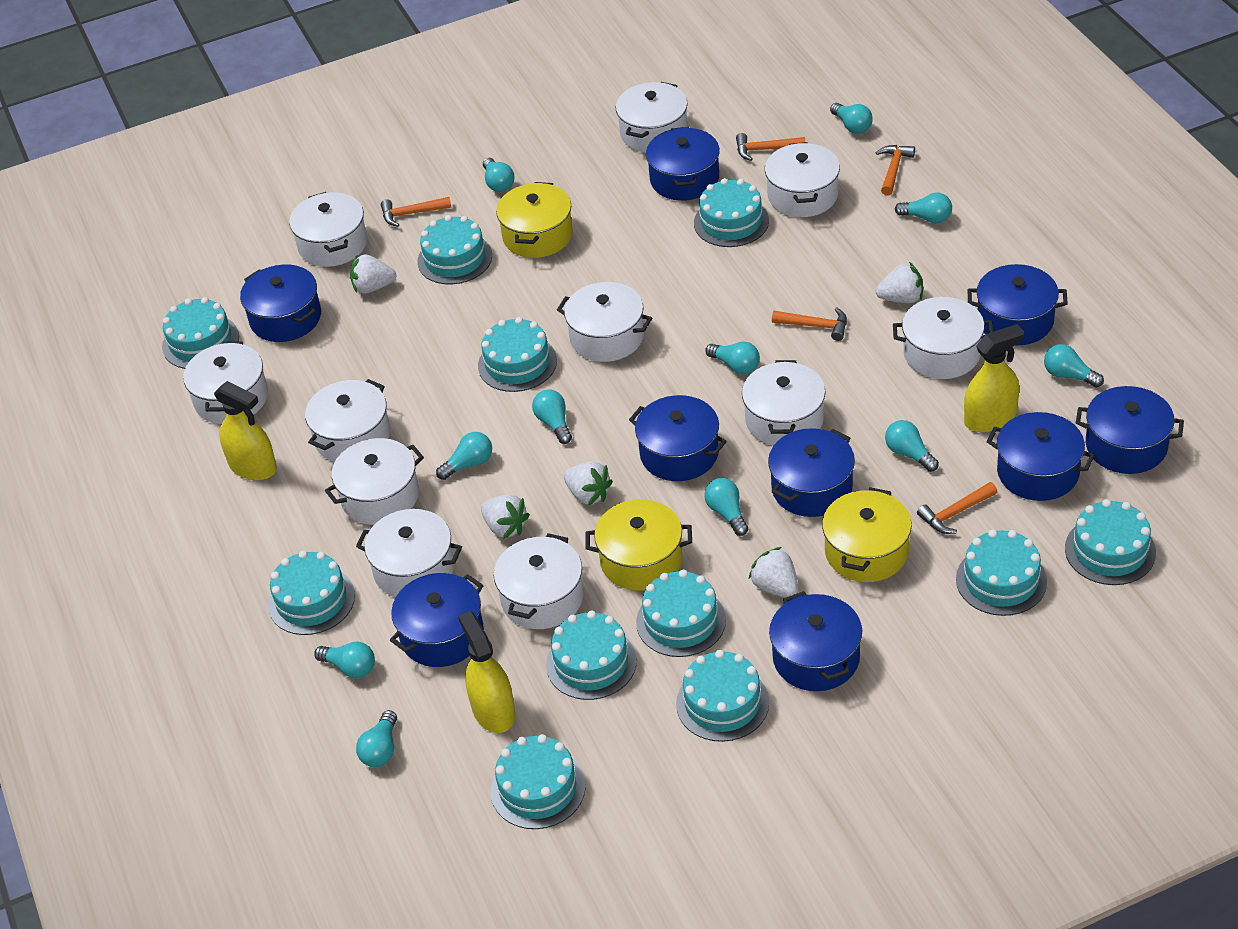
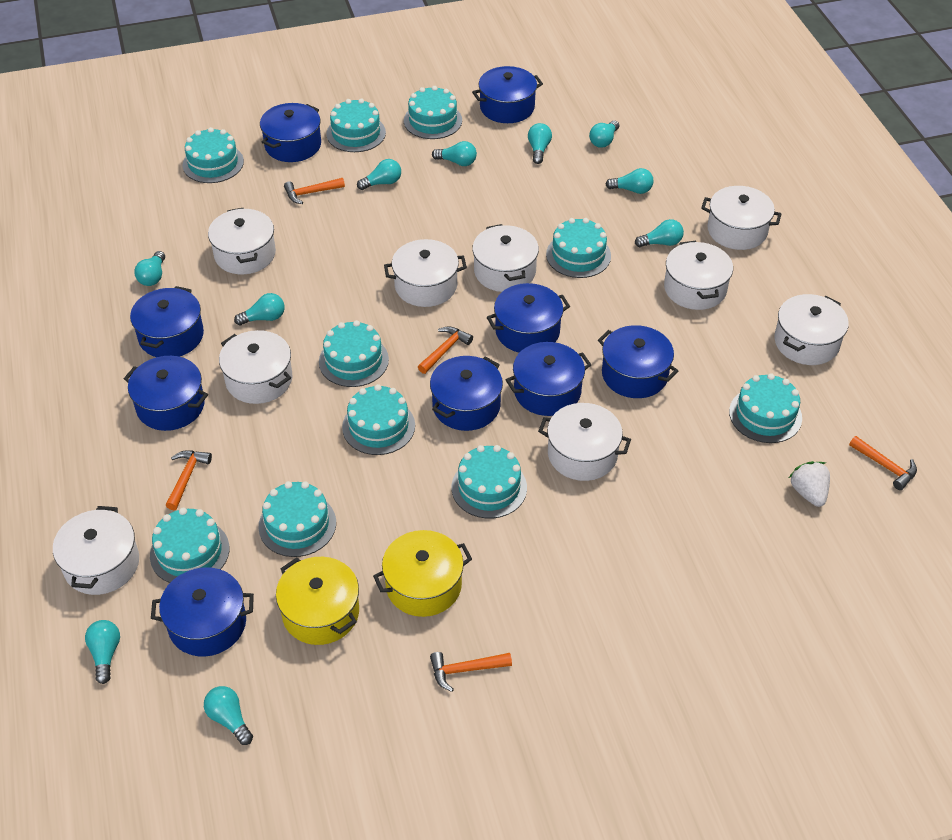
turquoise cake: 11 -> 10
turquoise light bulb: 11 -> 10
white pot: 11 -> 9
white strawberry: 5 -> 1
yellow pot: 3 -> 2
yellow spray bottle: 3 -> 0

